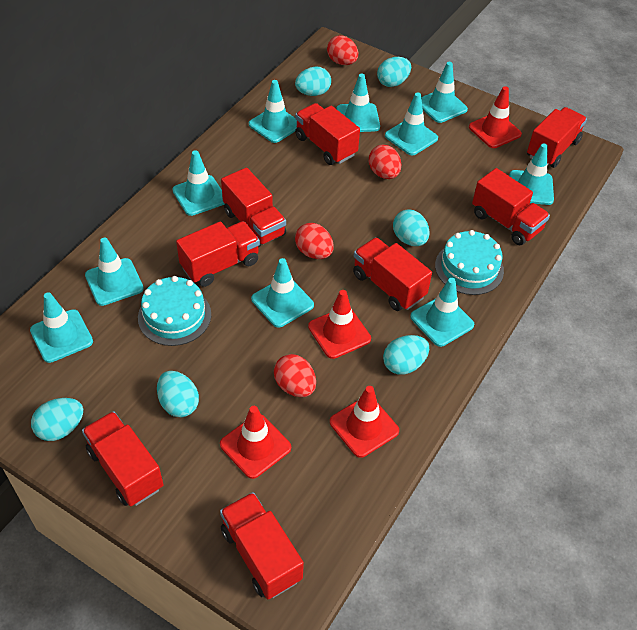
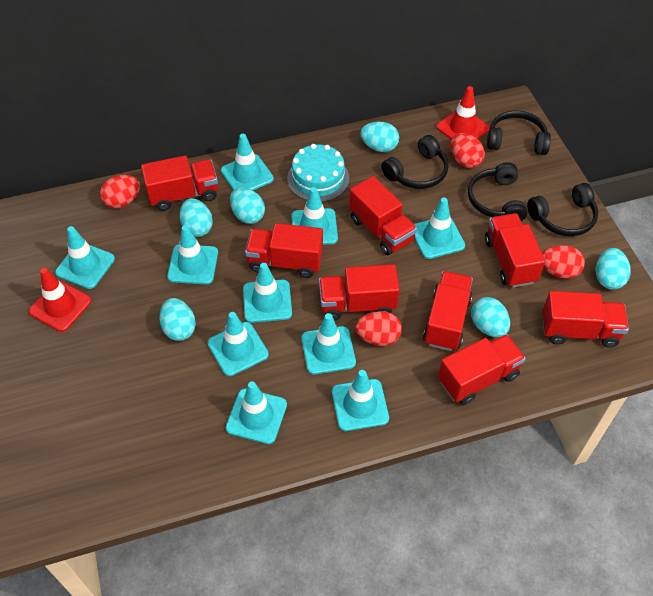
black headphones: 0 -> 4
red traffic cone: 4 -> 2
turquoise cake: 2 -> 1

